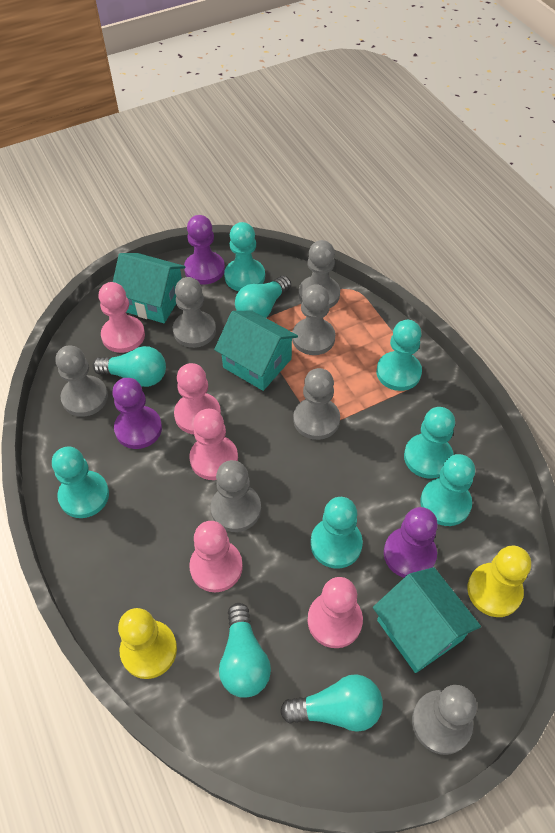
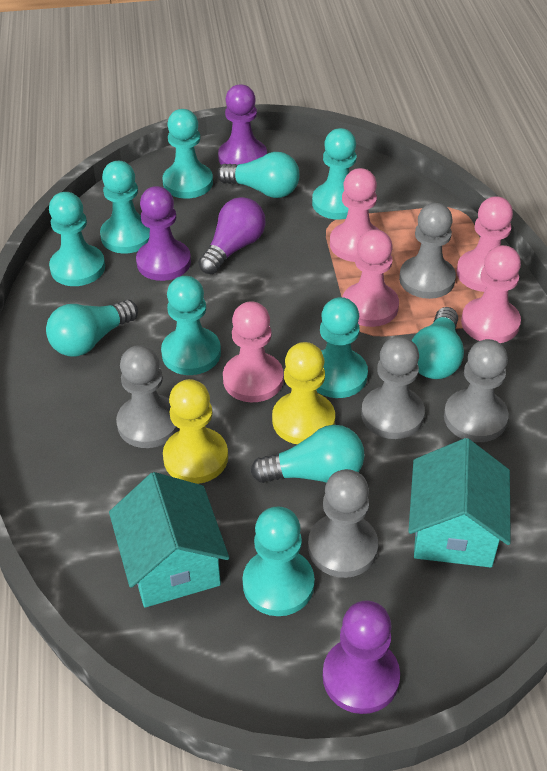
grey pawn: 7 -> 5
purple light bulb: 0 -> 1
turquoise house: 3 -> 2
turquoise pawn: 6 -> 7

